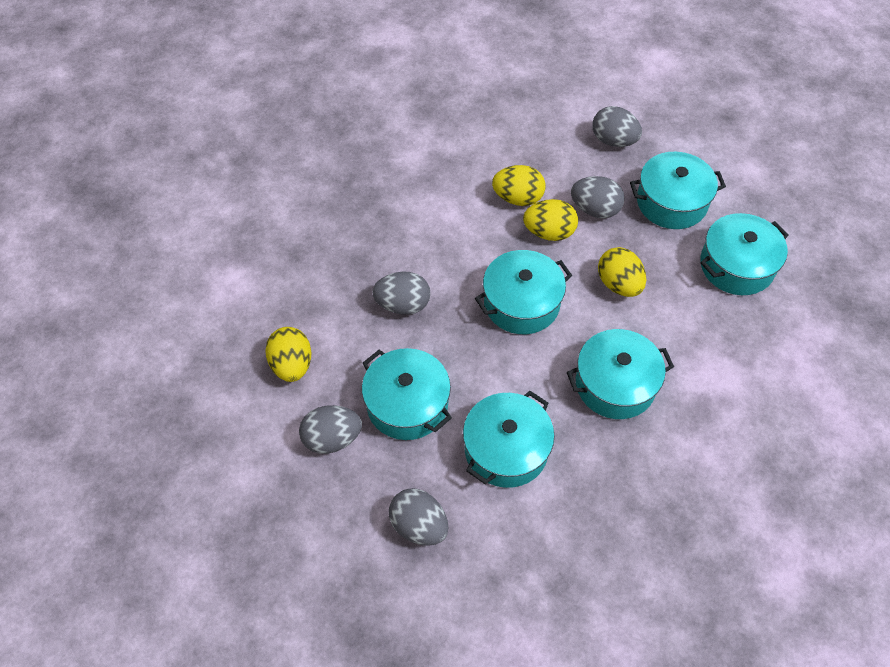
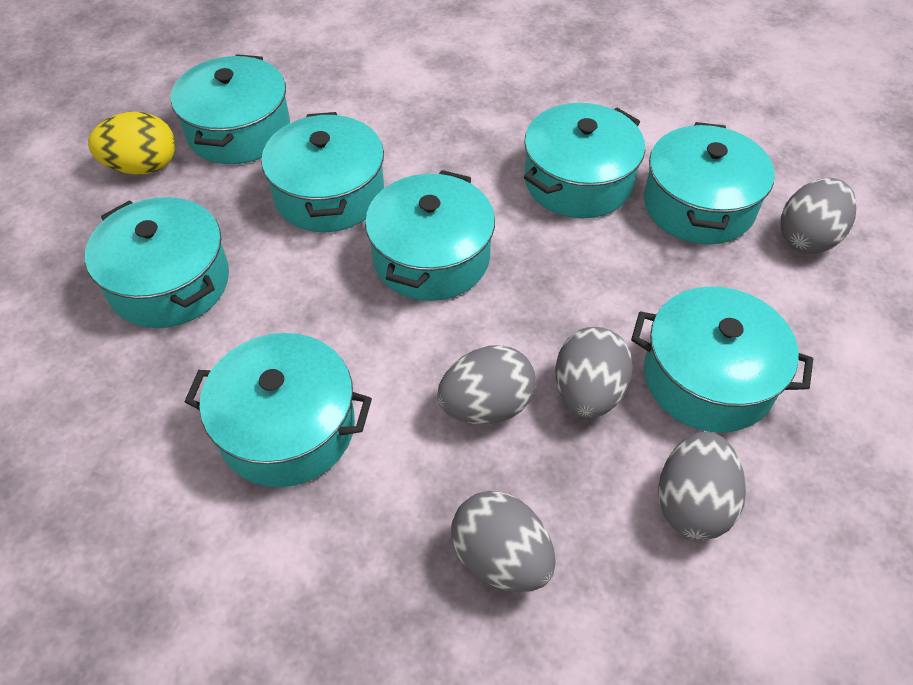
turquoise pot: 6 -> 8
yellow egg: 4 -> 1

